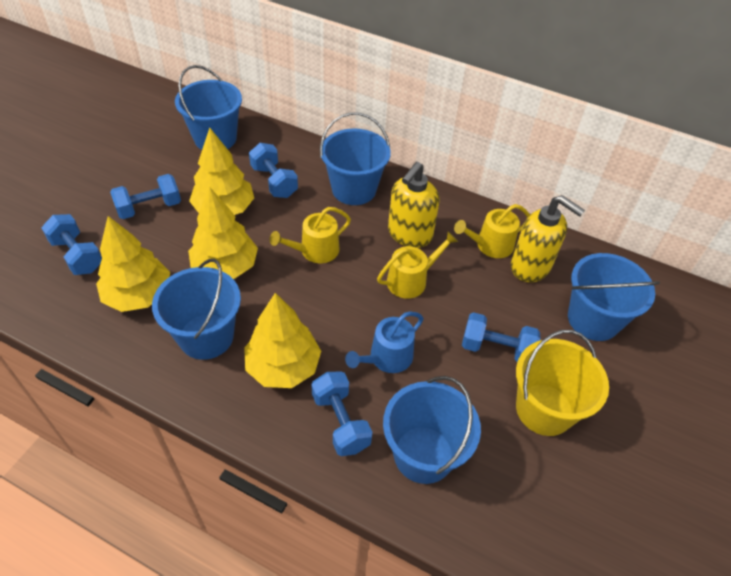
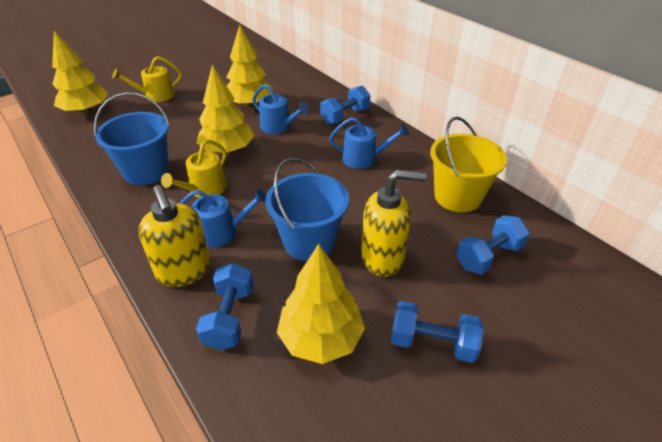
blue bucket: 5 -> 2
blue dumbbell: 5 -> 4
blue watering can: 1 -> 3
yellow watering can: 3 -> 2

